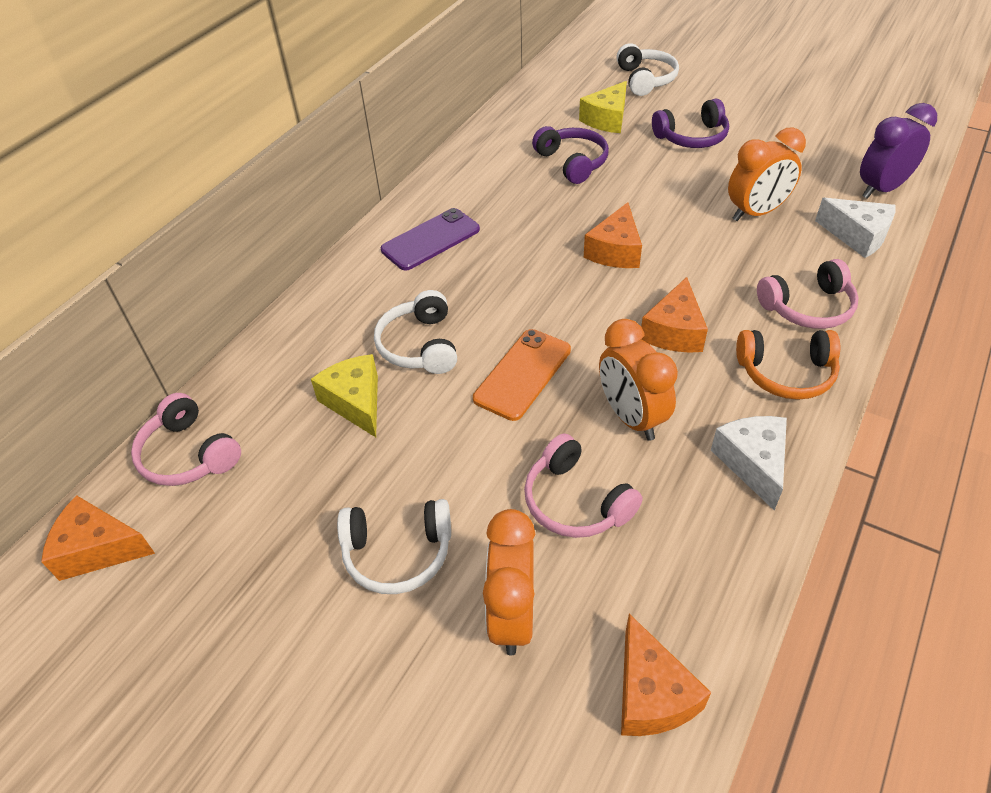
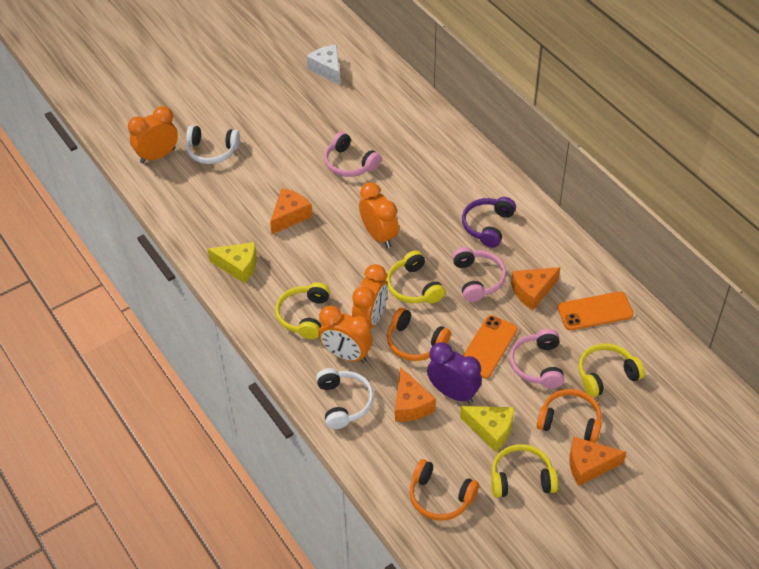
orange clock: 3 -> 4
orange headphones: 1 -> 3
orange phone: 1 -> 2
purple headphones: 2 -> 1
purple phone: 1 -> 0
white cheese: 2 -> 1
white headphones: 3 -> 2
yellow headphones: 0 -> 4

